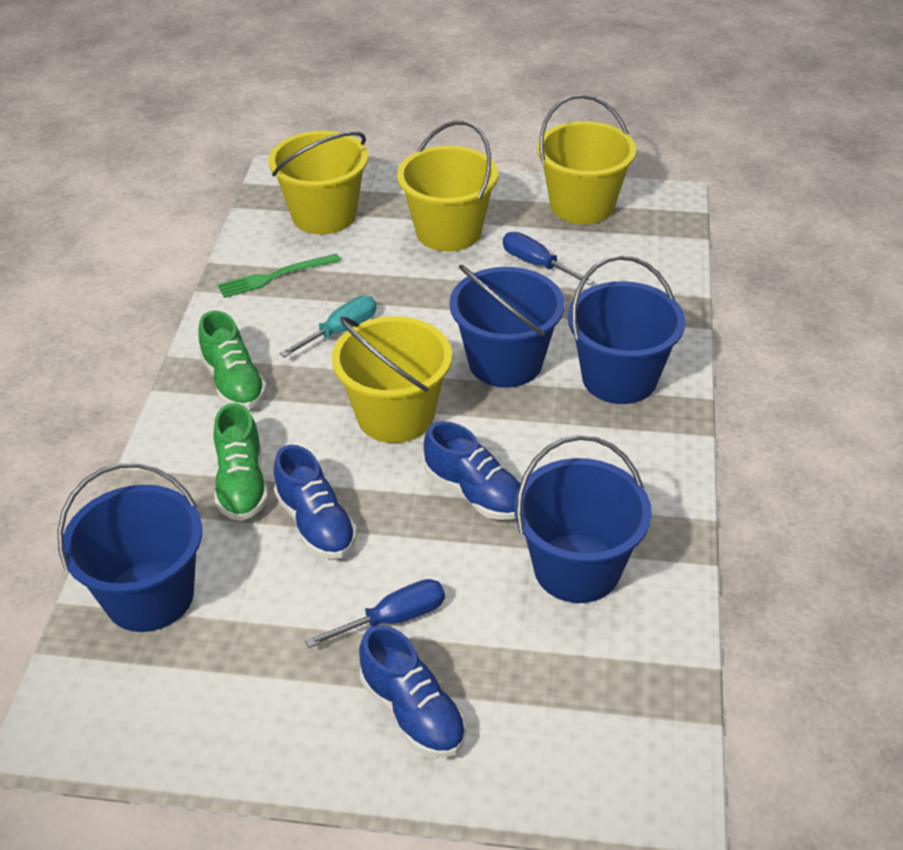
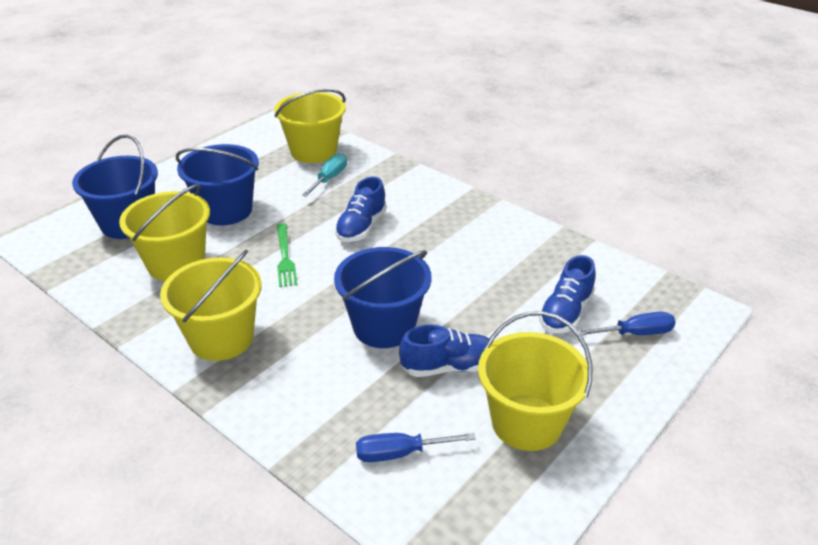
blue bucket: 4 -> 3
green shoe: 2 -> 0

